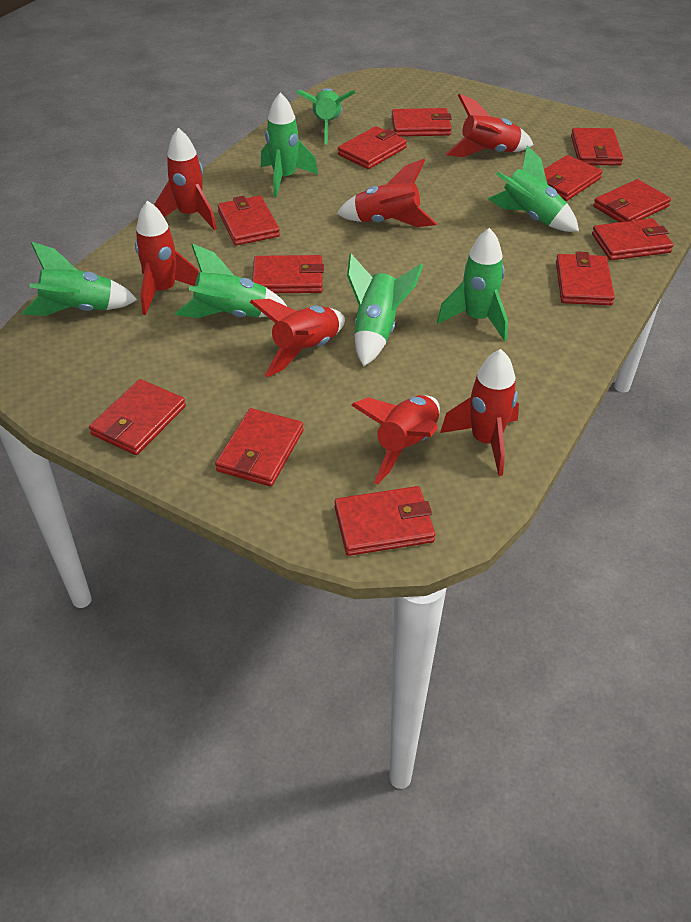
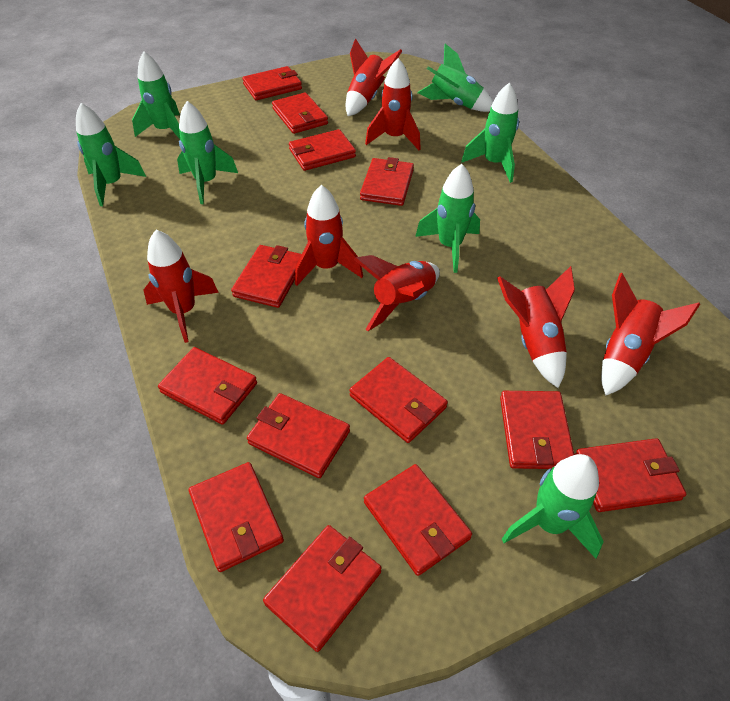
red wallet: 12 -> 13

